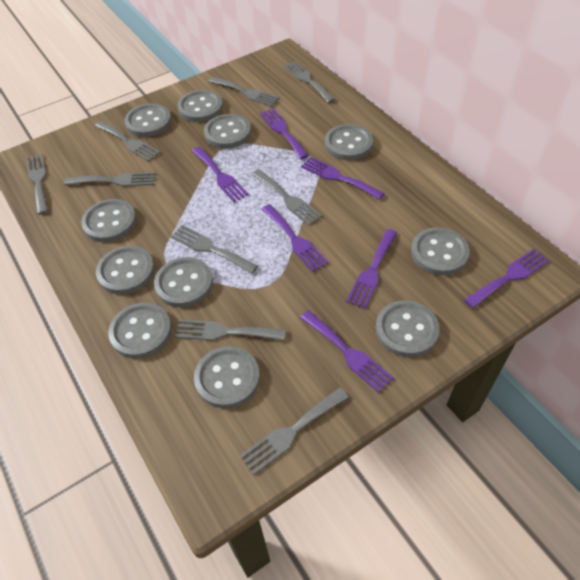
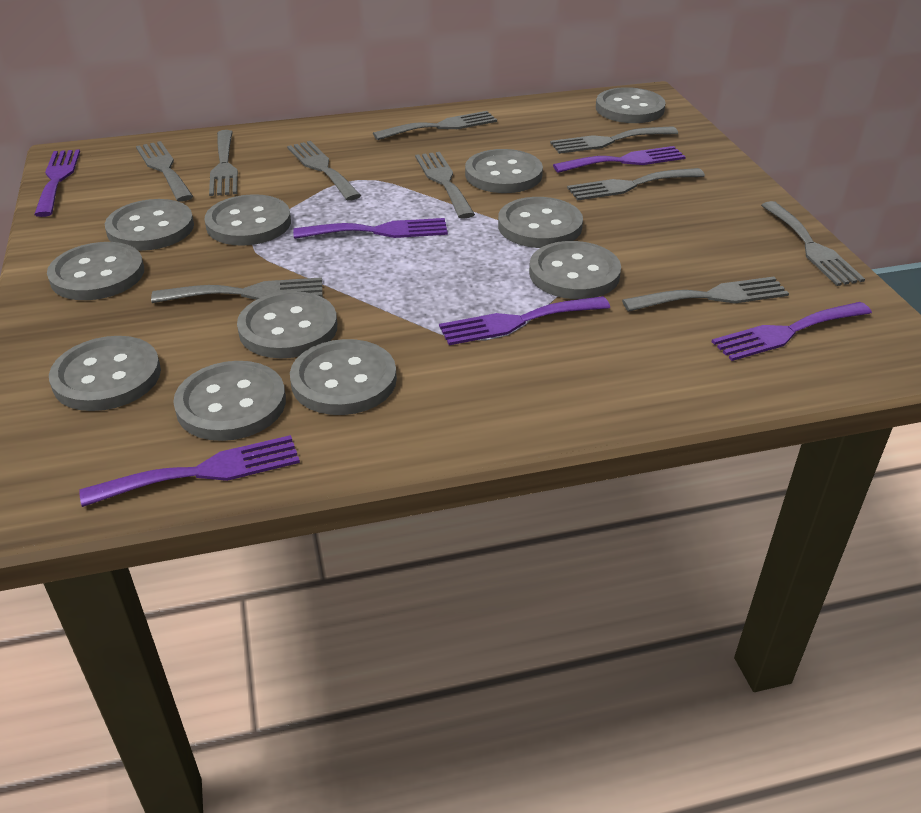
grey fork: 9 -> 10
purple fork: 7 -> 6

